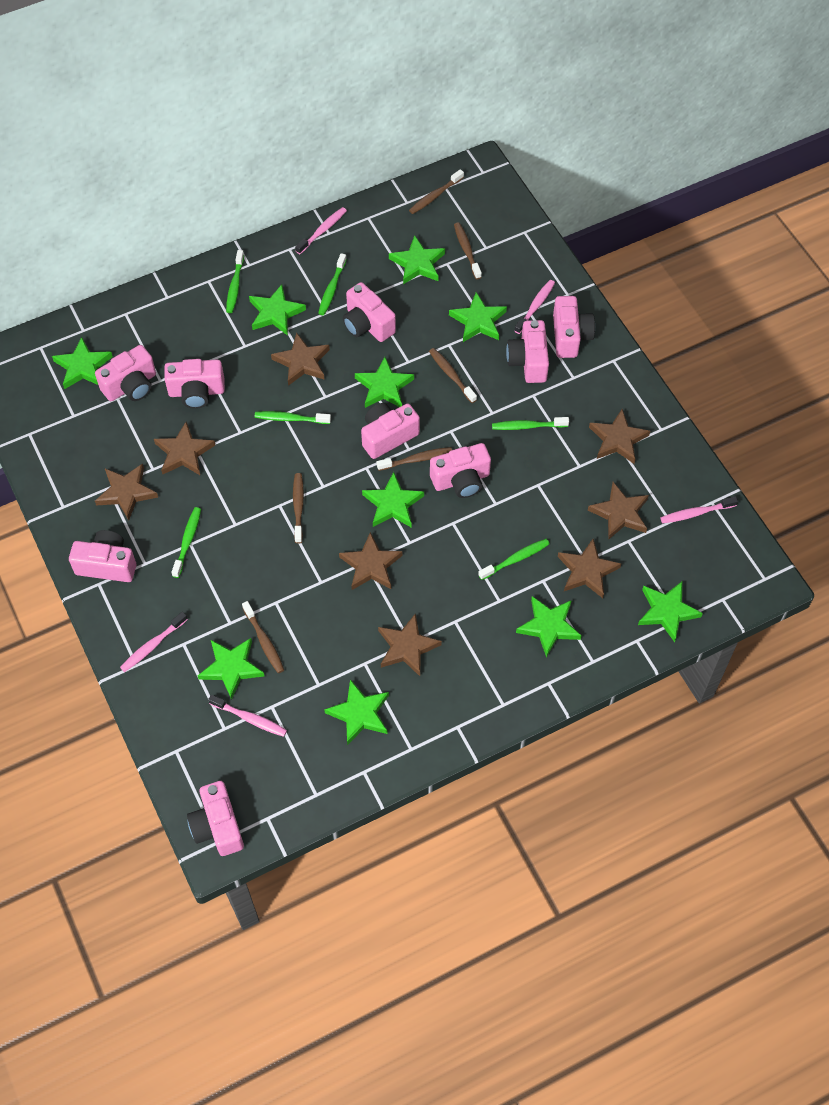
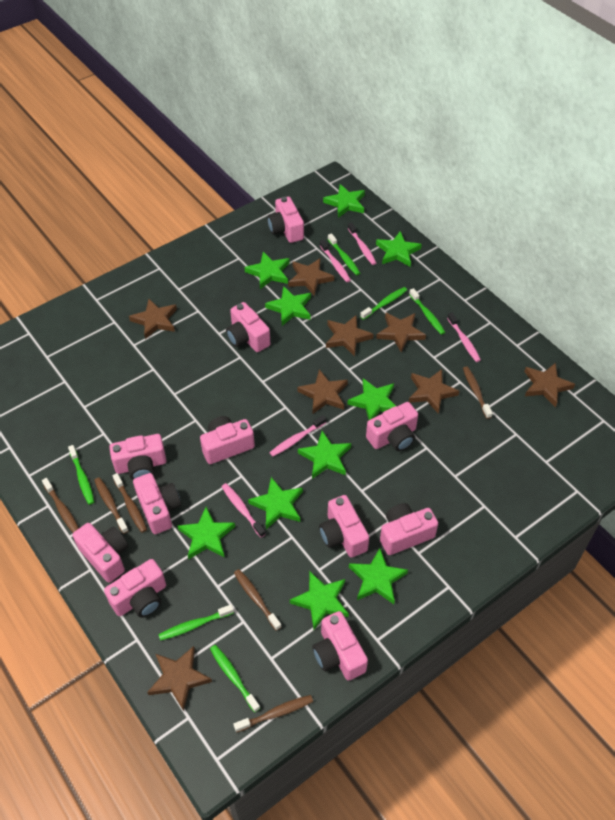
pink camera: 9 -> 11

